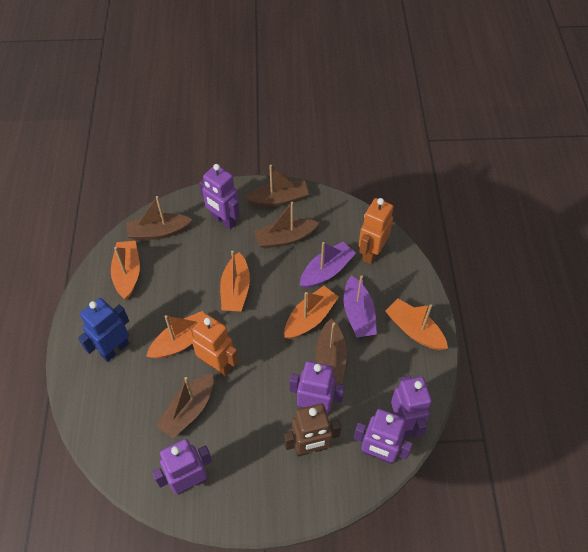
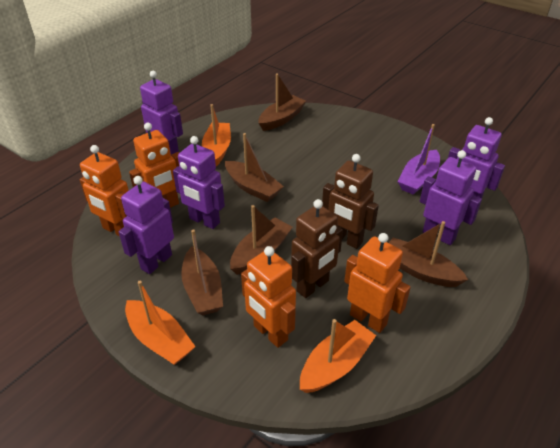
blue robot: 1 -> 0
brown robot: 1 -> 2
orange boat: 5 -> 3
orange robot: 2 -> 4
purple boat: 2 -> 1

